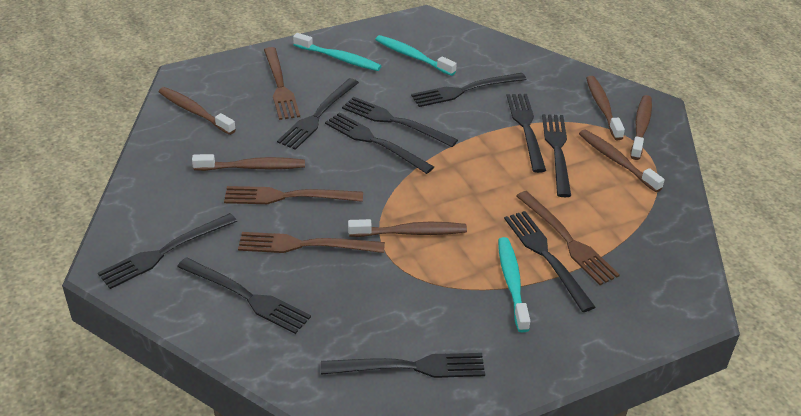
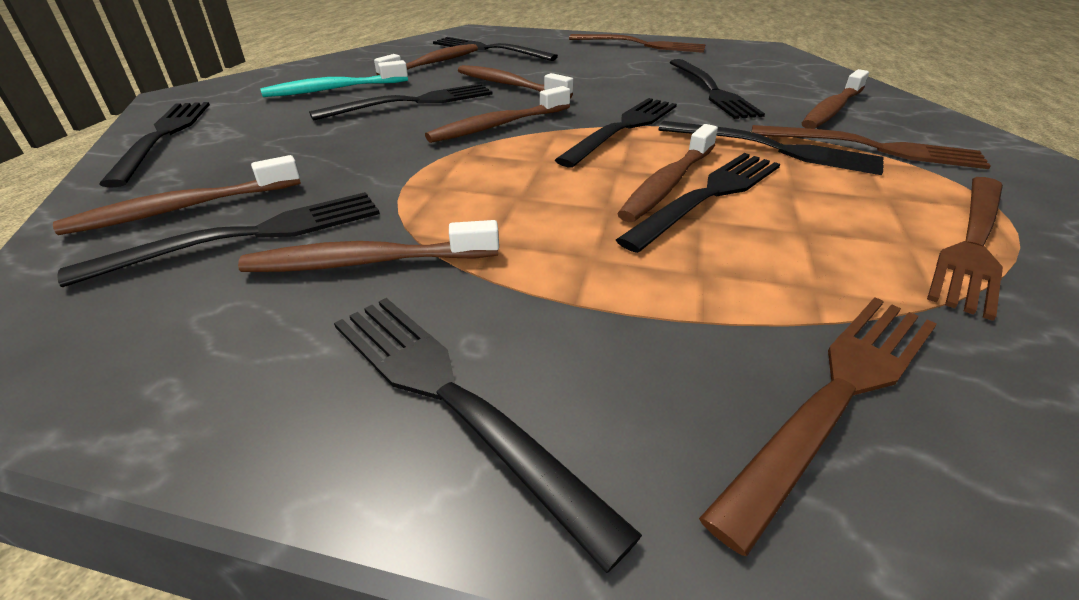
black fork: 10 -> 9
brown toothbrush: 6 -> 7
turquoise toothbrush: 3 -> 1

